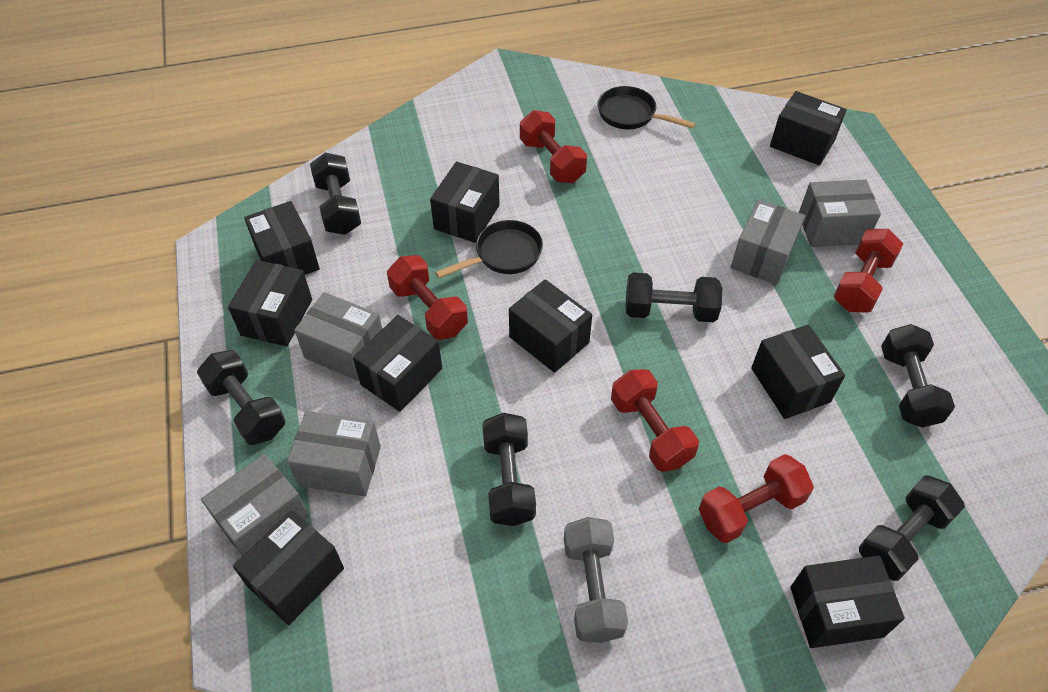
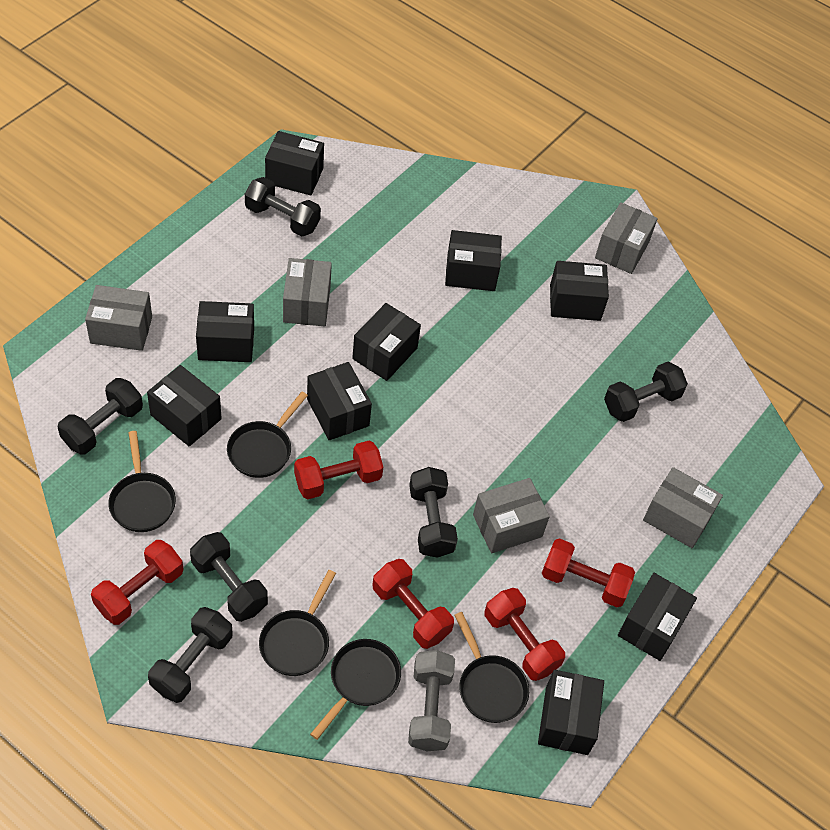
black pan: 2 -> 5

